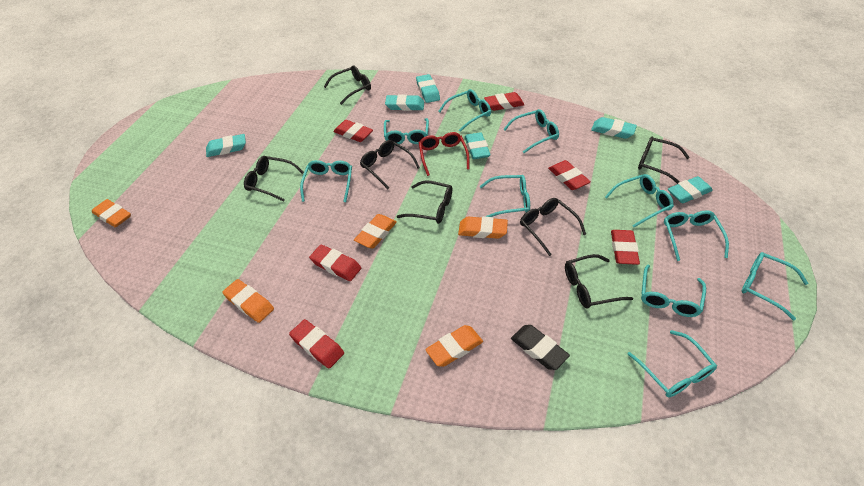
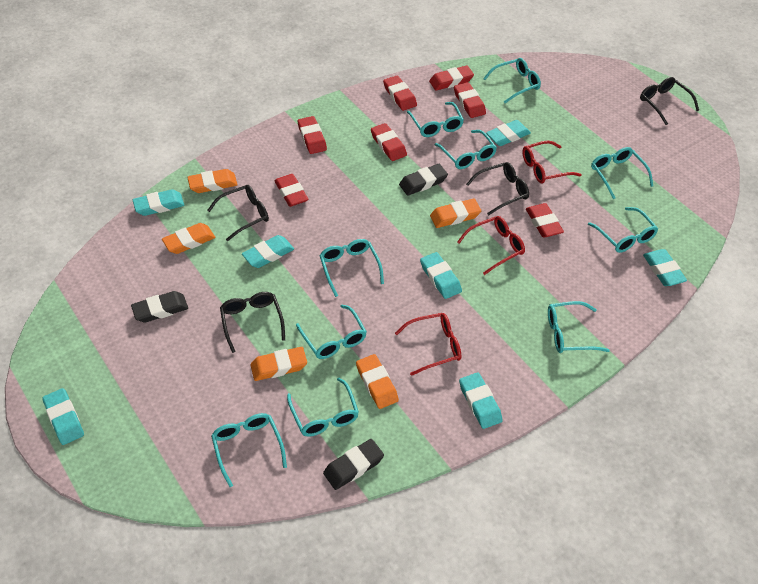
black eraser: 1 -> 3
black glasses: 7 -> 4
red eraser: 6 -> 7
red glasses: 1 -> 3
turquoise eraser: 6 -> 7

